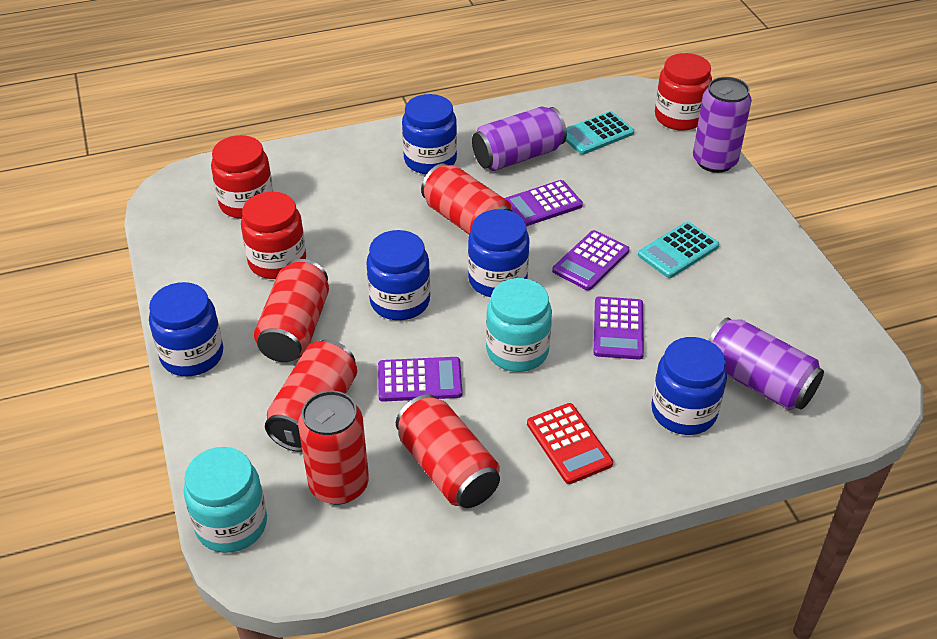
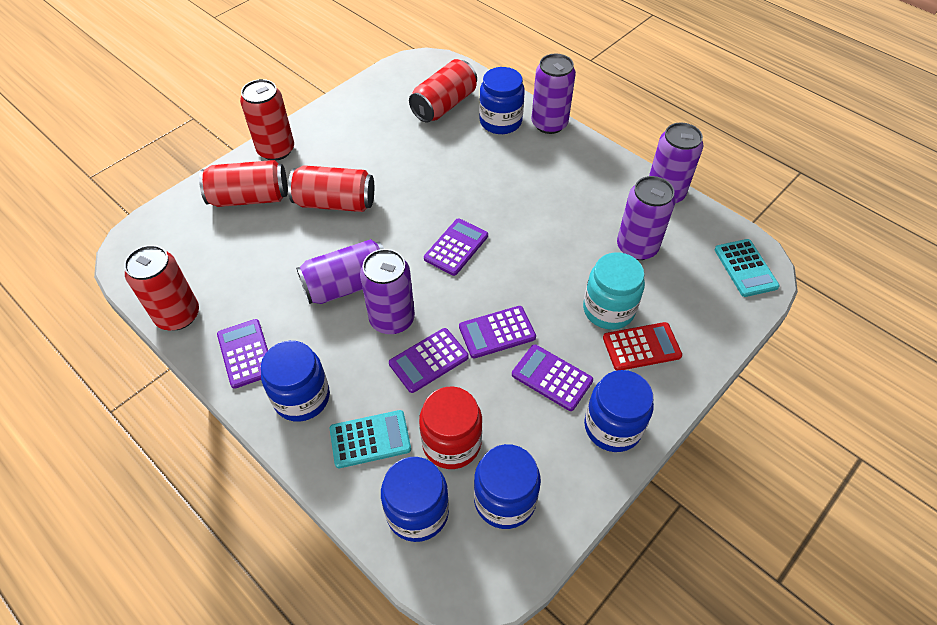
purple calculator: 4 -> 5
purple can: 3 -> 5
red jar: 3 -> 1
turquoise jar: 2 -> 1

